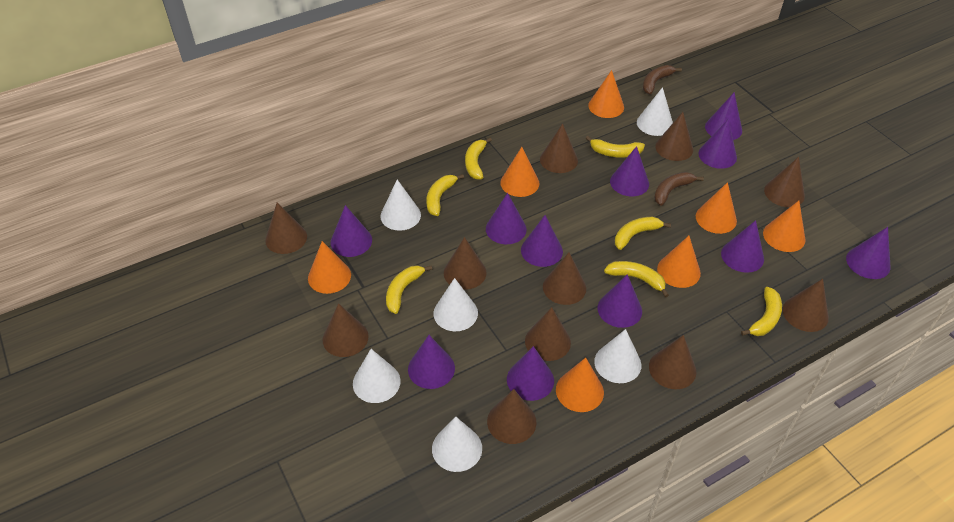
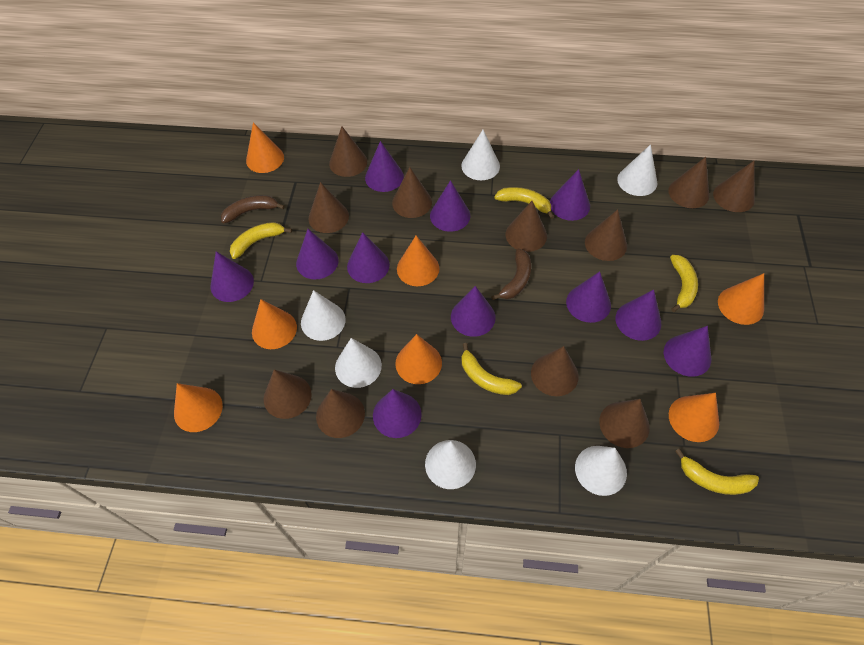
yellow banana: 7 -> 5

